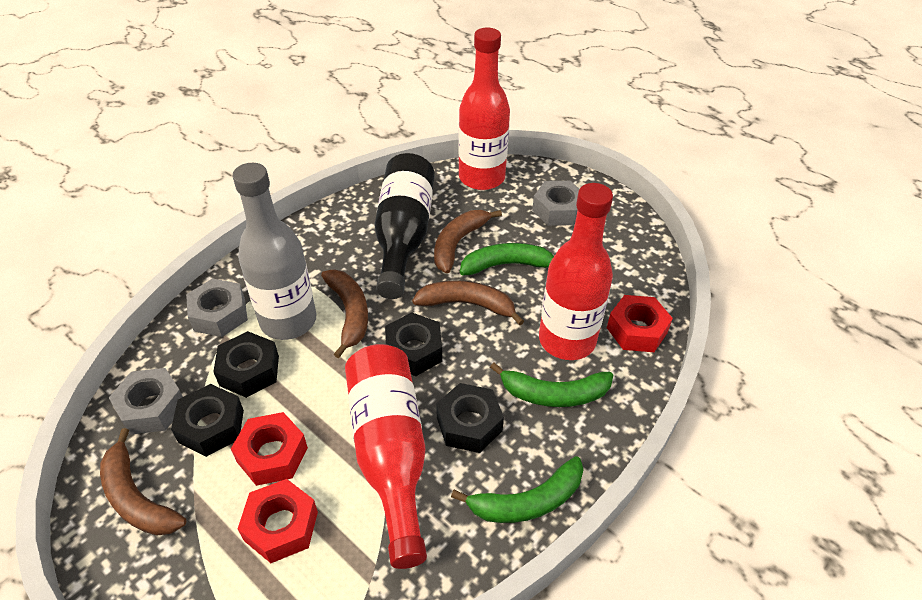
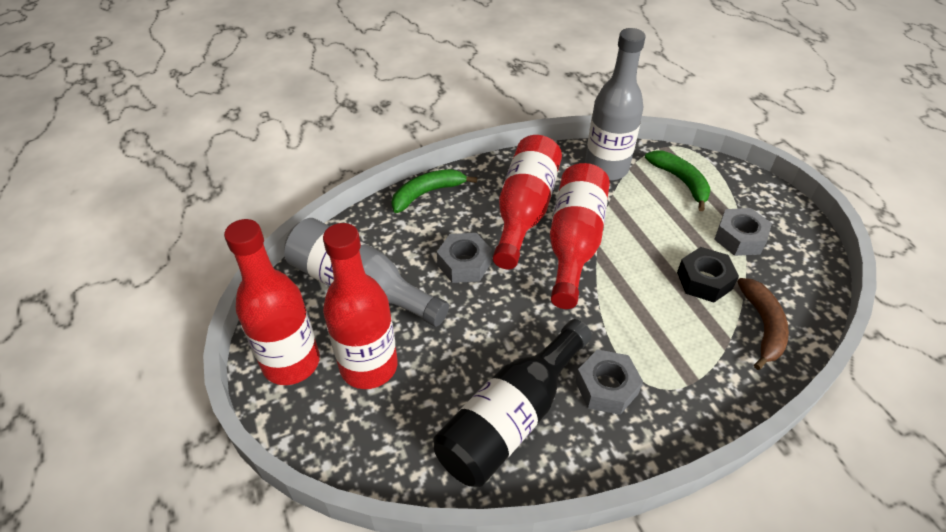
black nut: 4 -> 1
brown banana: 4 -> 1
green banana: 3 -> 2
grey bottle: 1 -> 2
red bottle: 3 -> 4
red nut: 3 -> 0

